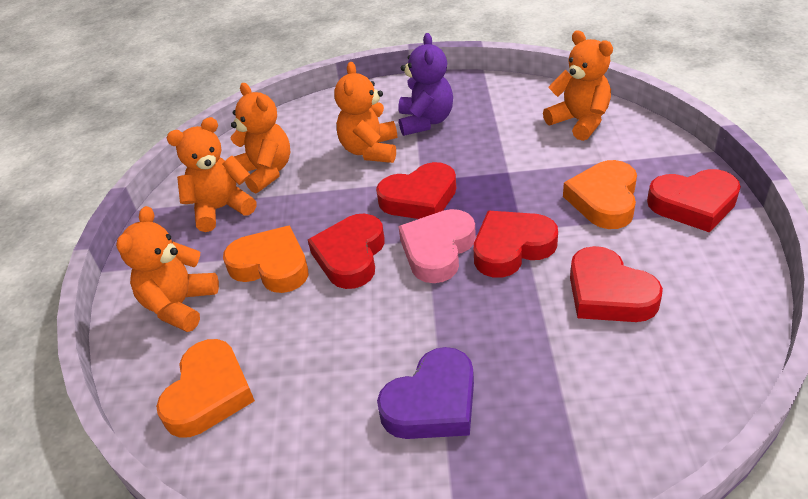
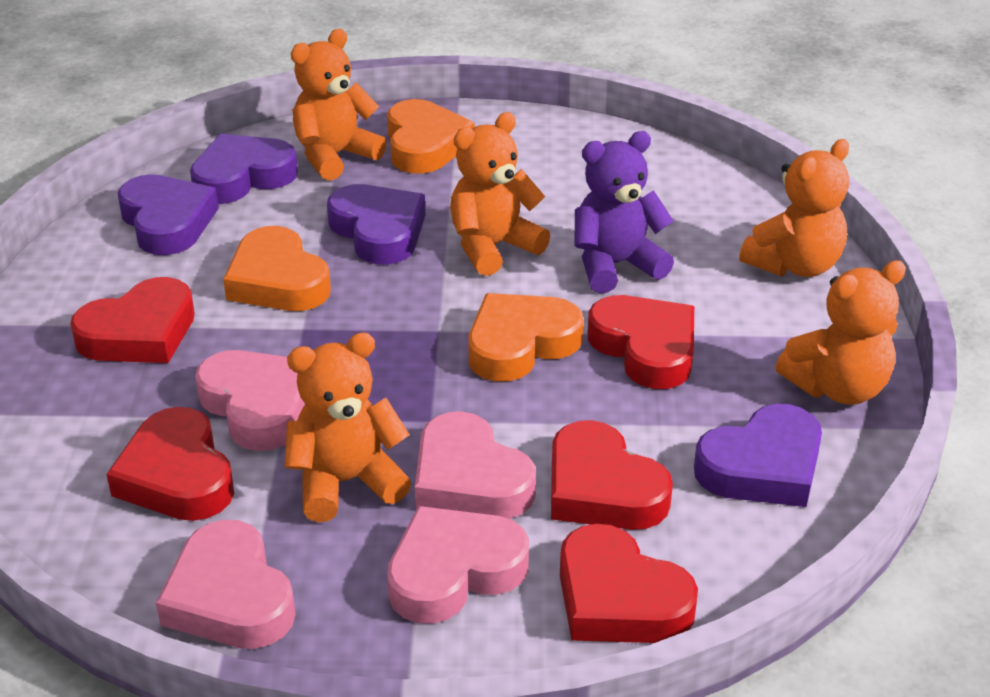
pink heart: 1 -> 4
purple heart: 1 -> 4

